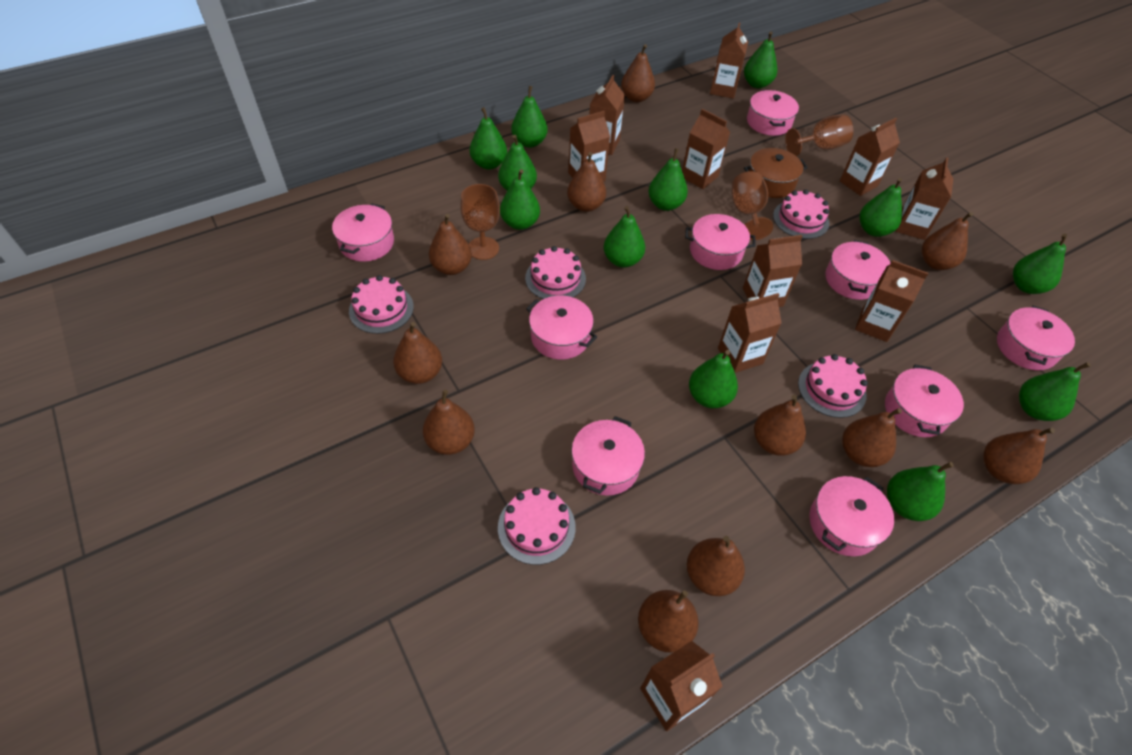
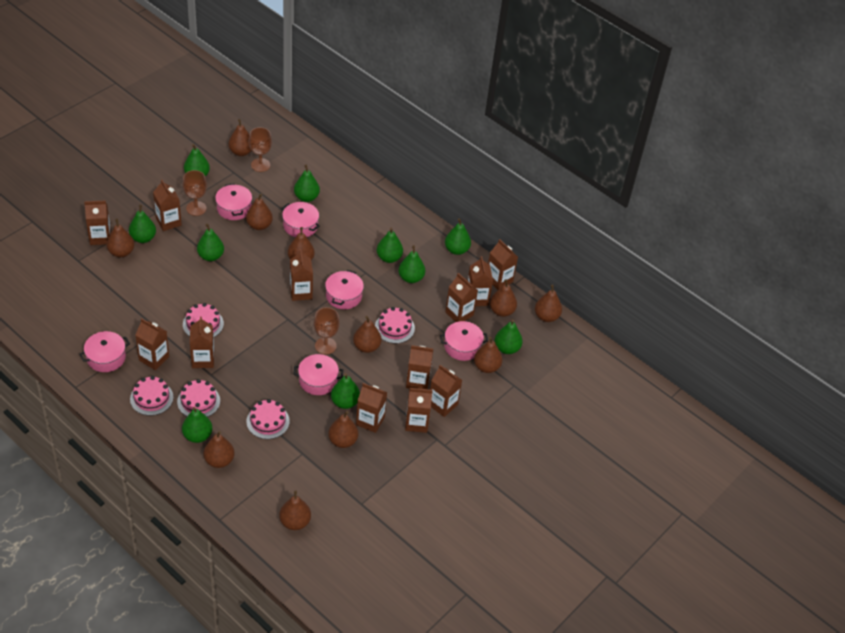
brown carton: 10 -> 12
brown pot: 1 -> 0
green pear: 12 -> 10
pink pot: 9 -> 6

